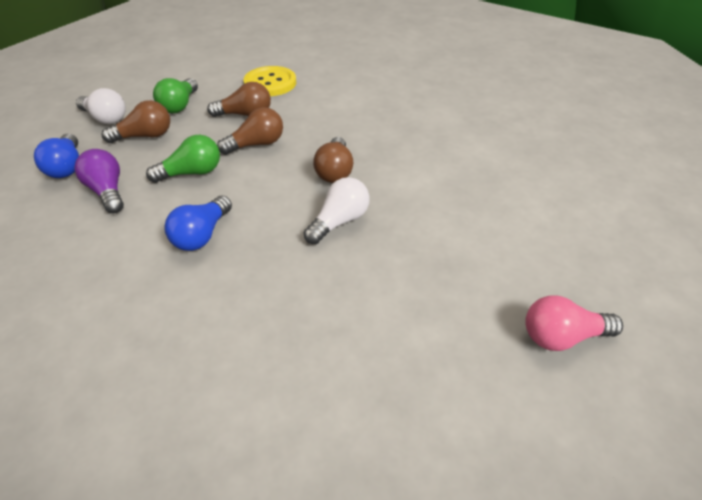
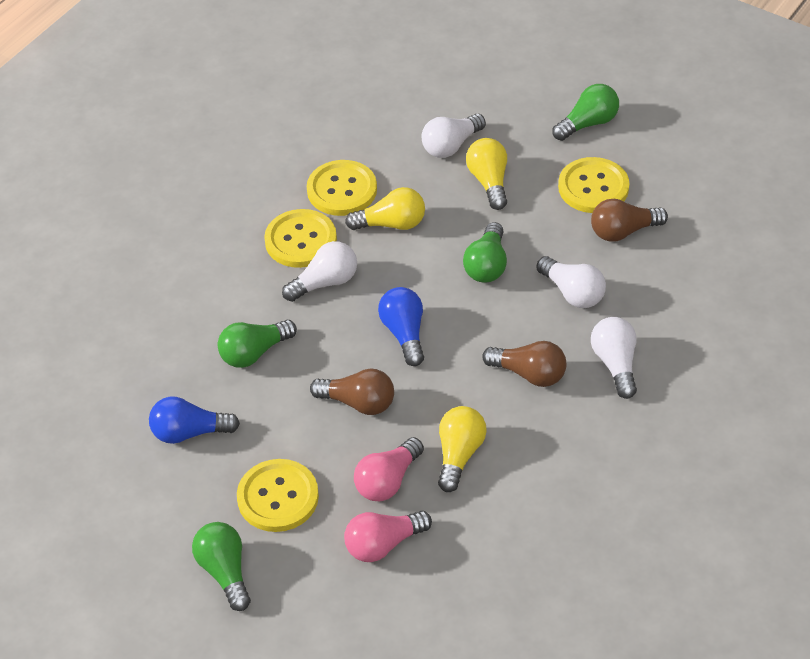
brown light bulb: 4 -> 3
green light bulb: 2 -> 4
pink light bulb: 1 -> 2
purple light bulb: 1 -> 0
white light bulb: 2 -> 4
yellow button: 1 -> 4
yellow light bulb: 0 -> 3

